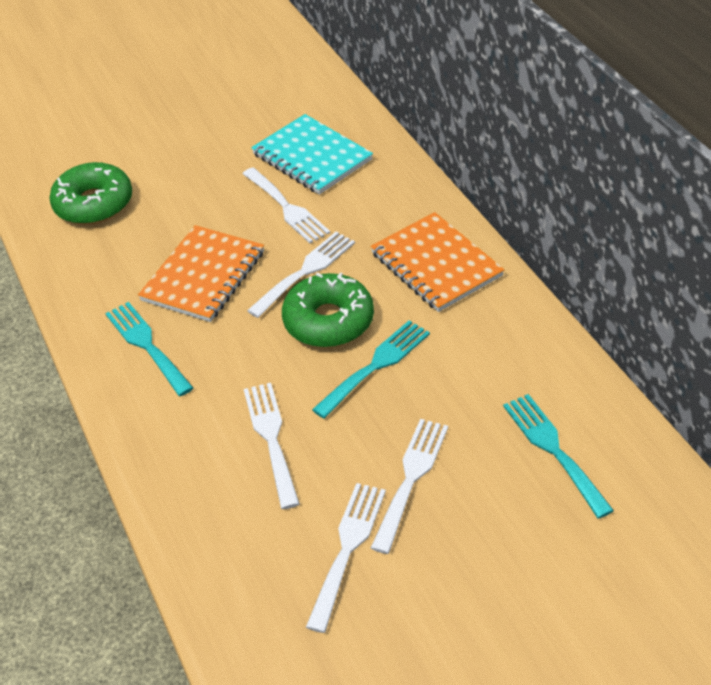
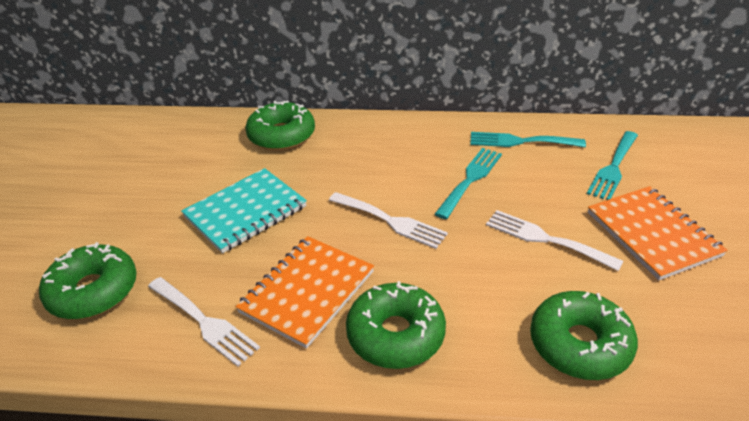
green donut: 2 -> 4
white fork: 5 -> 3

